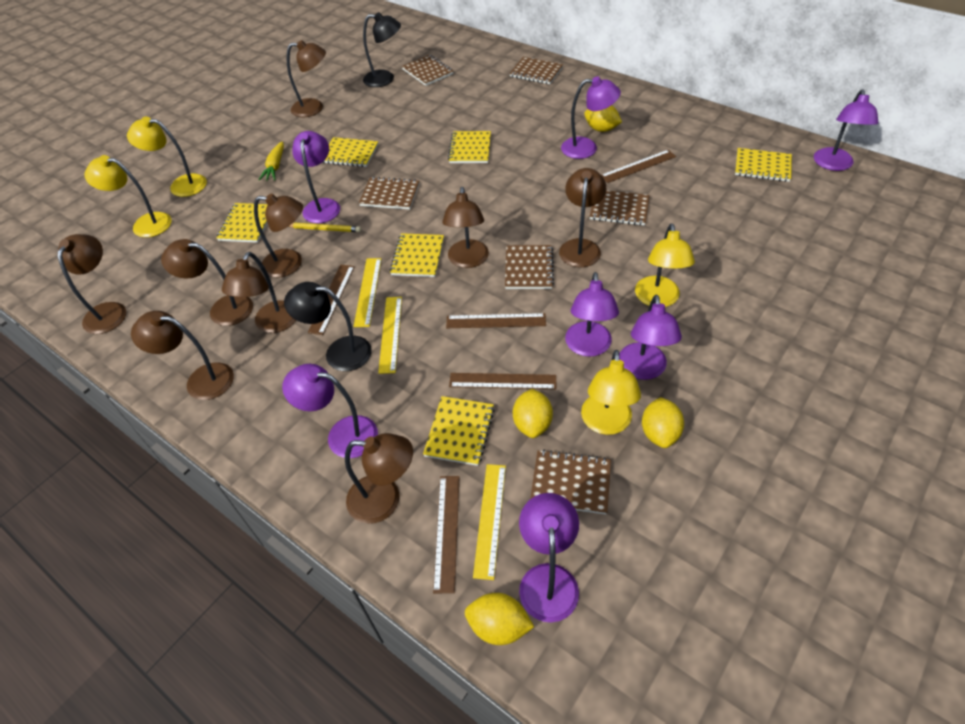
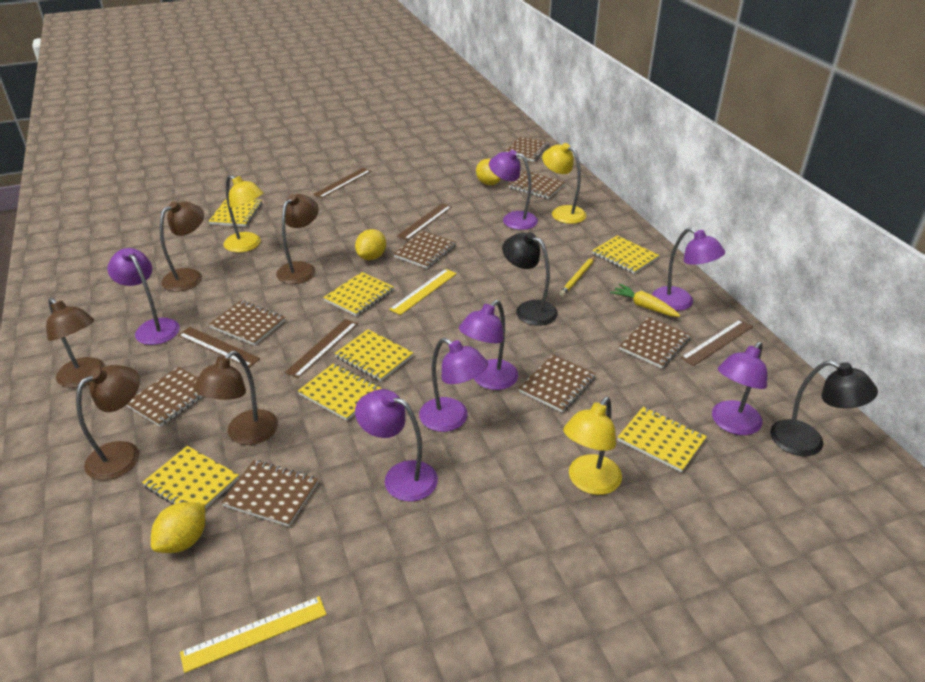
brown lamp: 9 -> 5
brown notebook: 6 -> 8
yellow lamp: 4 -> 3
yellow lemon: 4 -> 3
yellow notebook: 6 -> 7
yellow ruler: 3 -> 2

